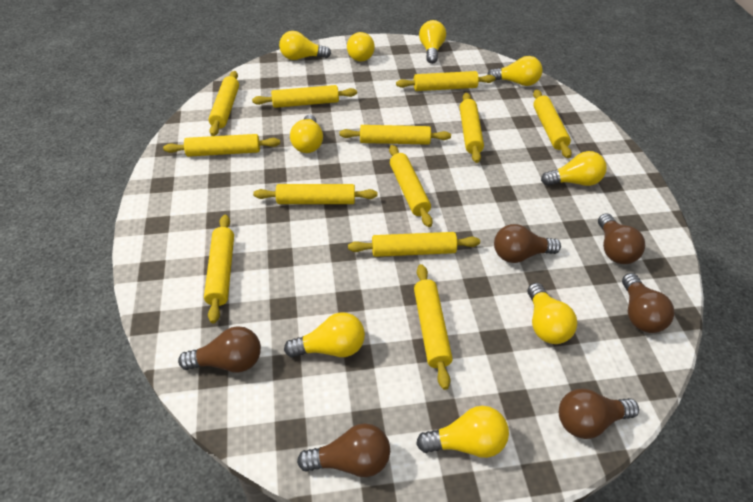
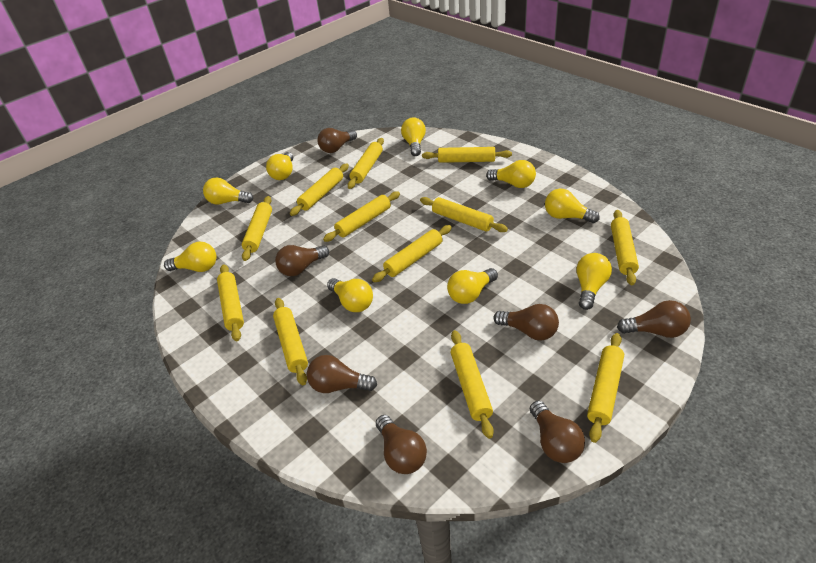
brown light bulb: 6 -> 7

